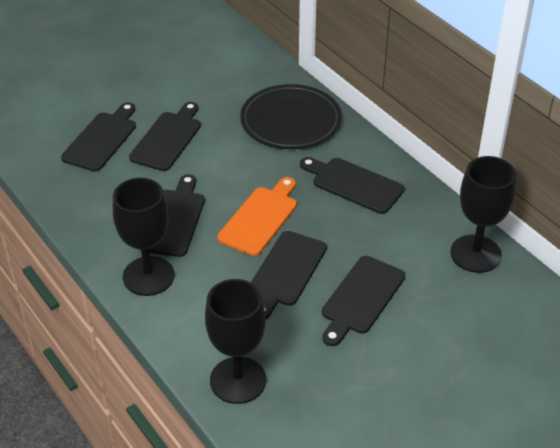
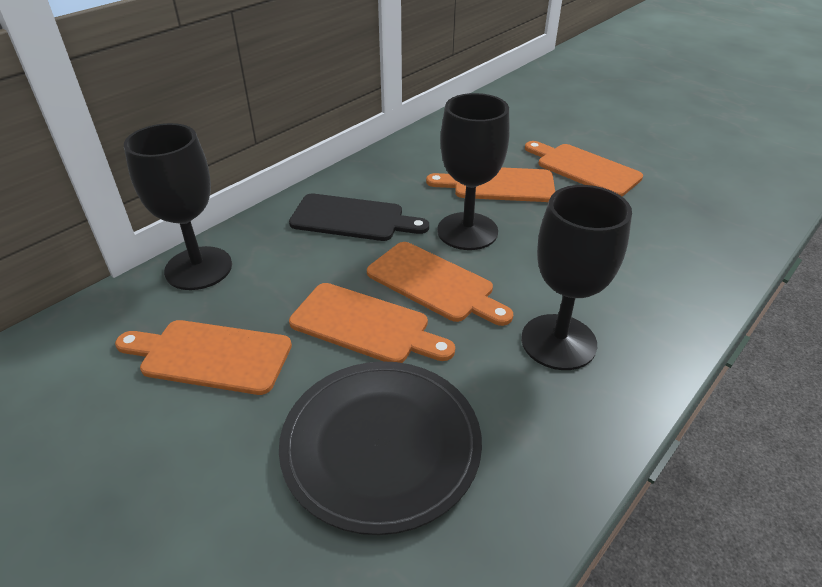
black cutting board: 6 -> 1
orange cutting board: 1 -> 5

